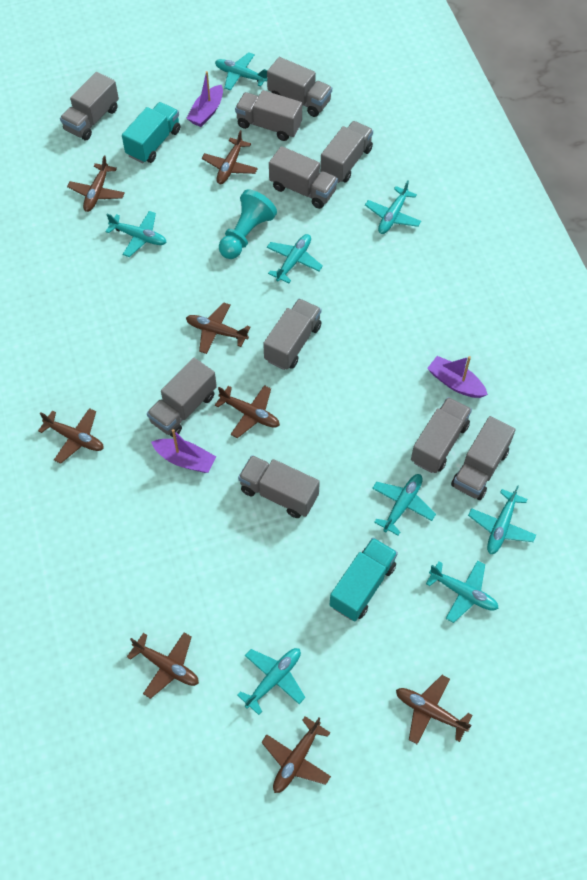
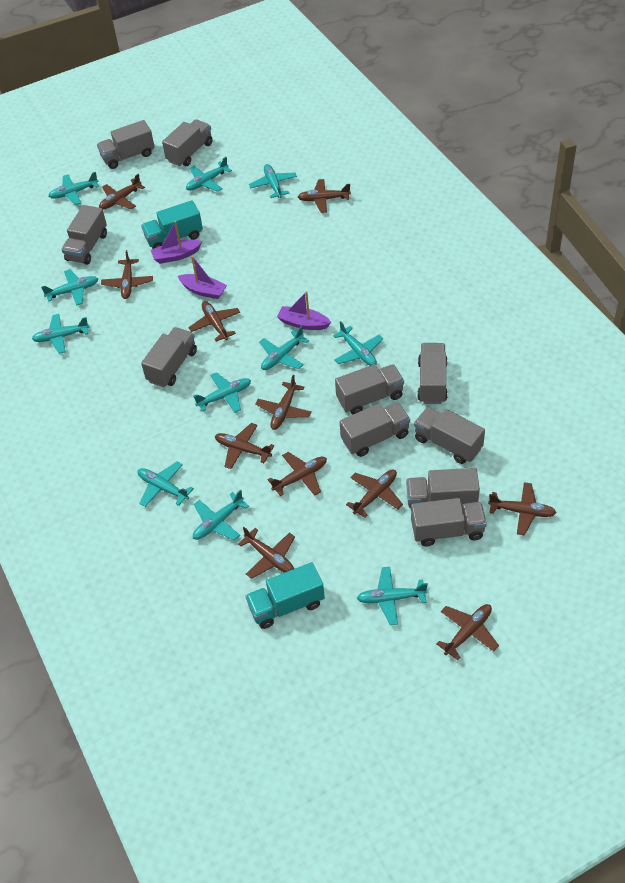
brown plane: 8 -> 11
turquoise pawn: 1 -> 0
turquoise plane: 8 -> 11

